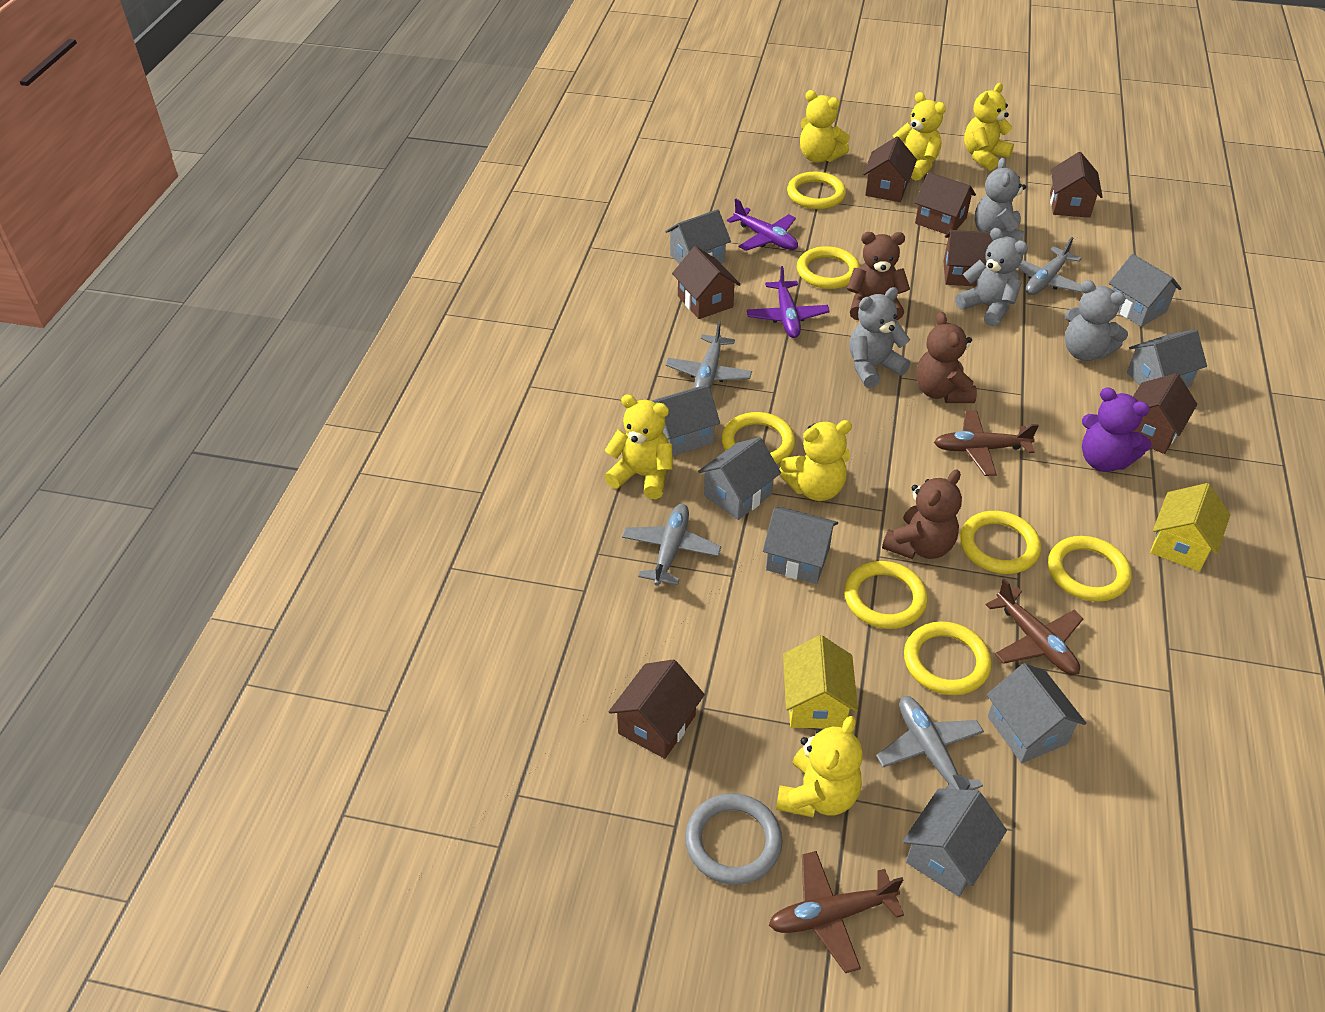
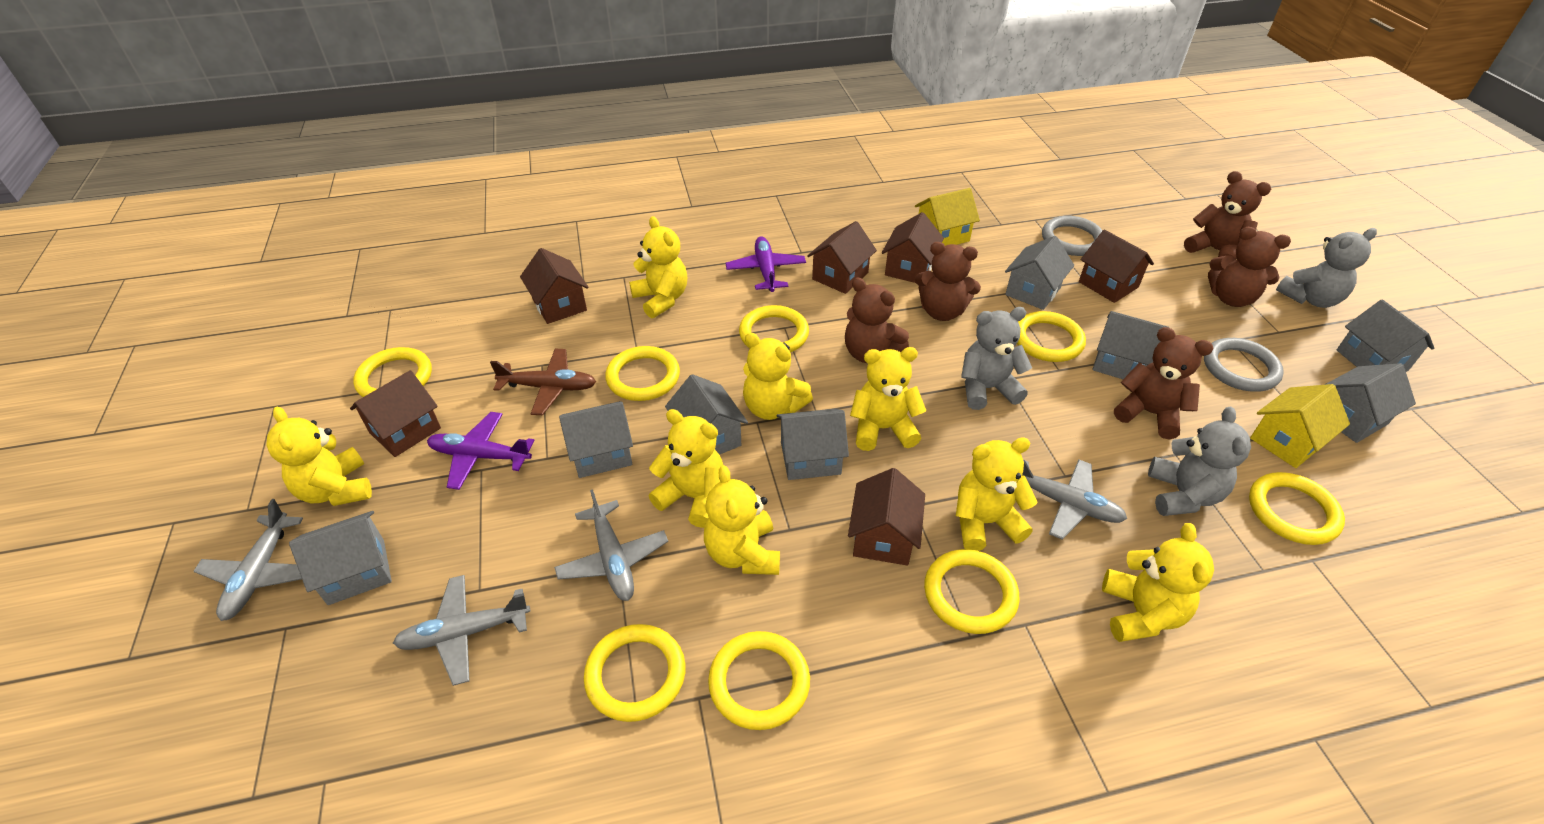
brown house: 7 -> 6
brown plane: 3 -> 1
brown teddy bear: 3 -> 5
grey ring: 1 -> 2
grey teddy bear: 4 -> 3
purple teddy bear: 1 -> 0
yellow ring: 7 -> 8
yellow teddy bear: 6 -> 8

